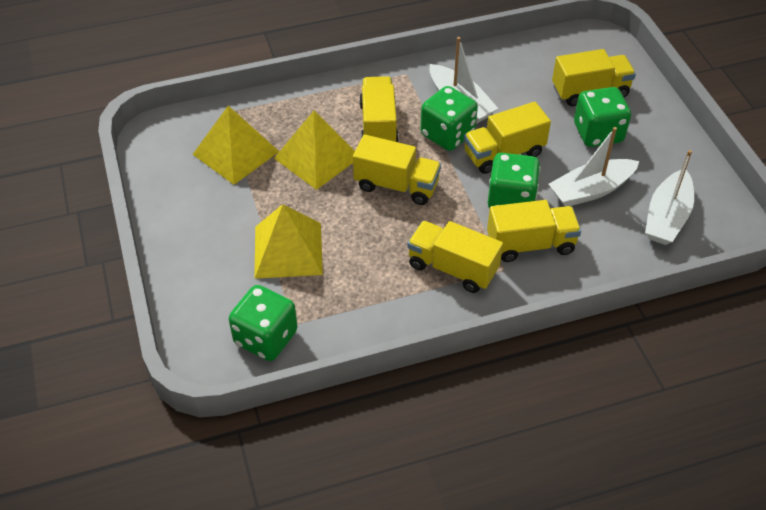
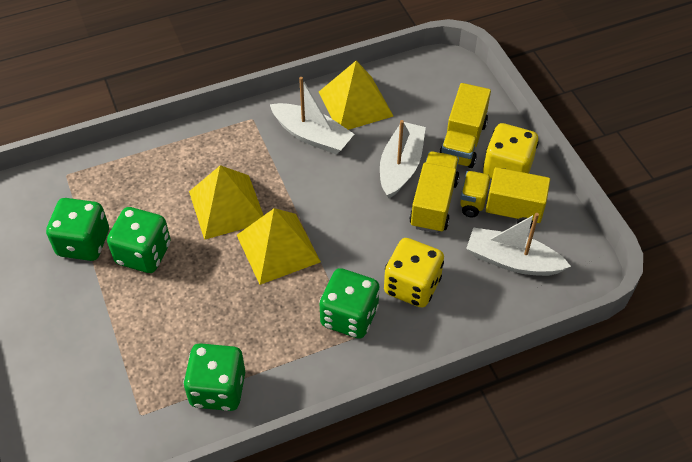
yellow dice: 0 -> 2
yellow truck: 6 -> 3

